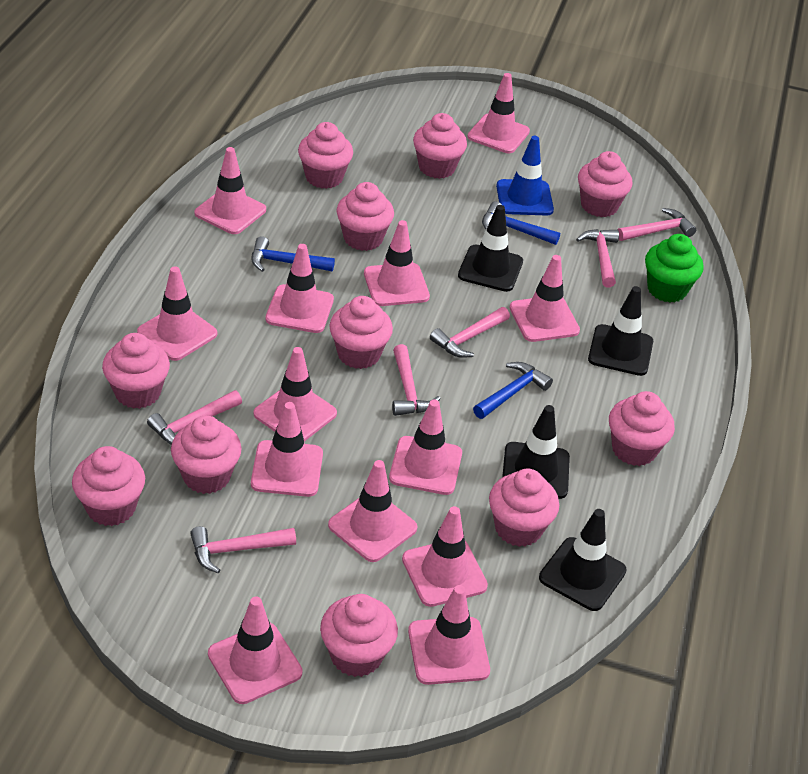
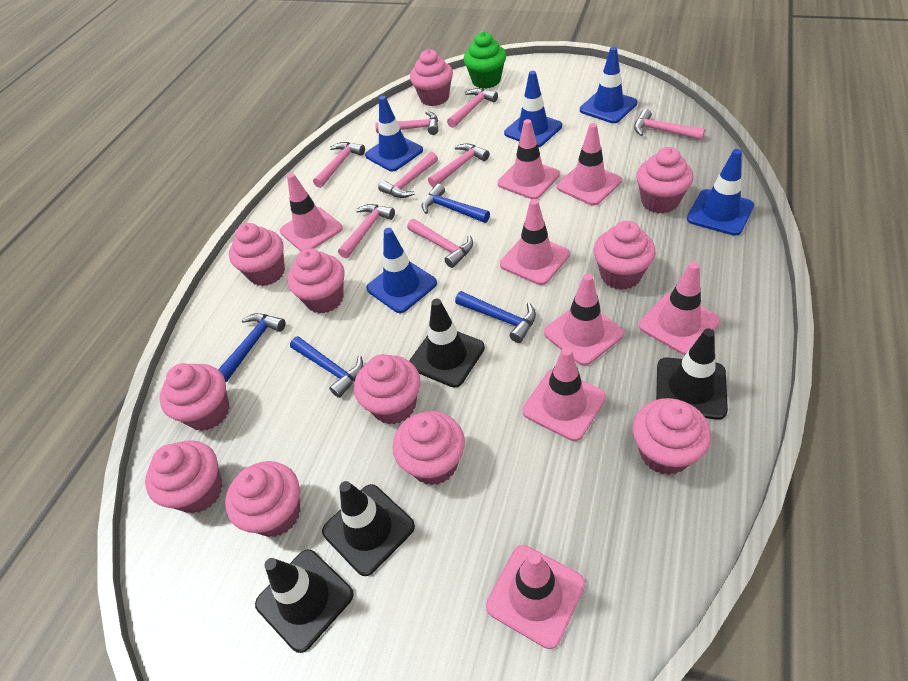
blue hammer: 3 -> 4
blue traffic cone: 1 -> 5
pink hammer: 6 -> 8
pink traffic cone: 13 -> 8

